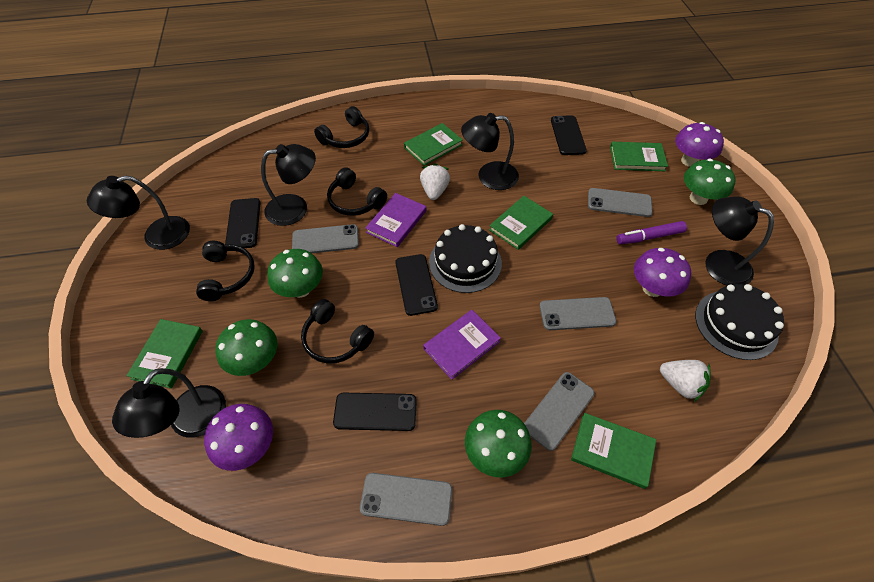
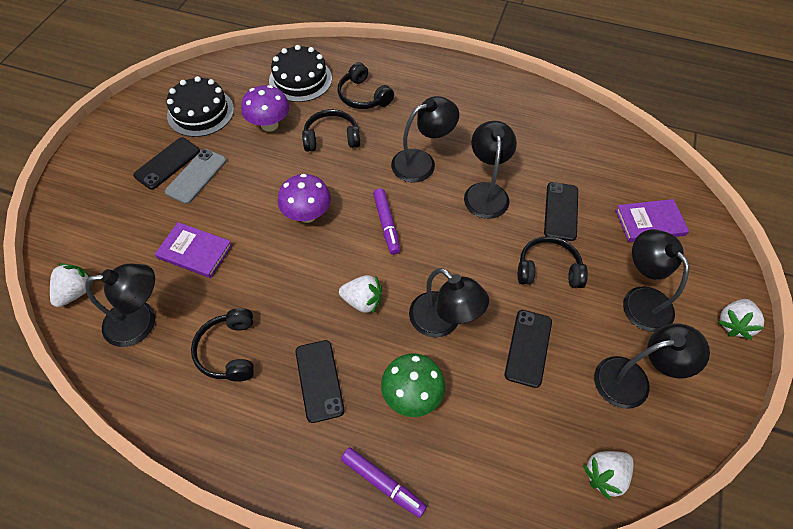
black lamp: 5 -> 6
green book: 5 -> 0
green mushroom: 4 -> 1
grey phone: 5 -> 1
purple marker: 1 -> 2
purple mushroom: 3 -> 2
white strawberry: 2 -> 4

